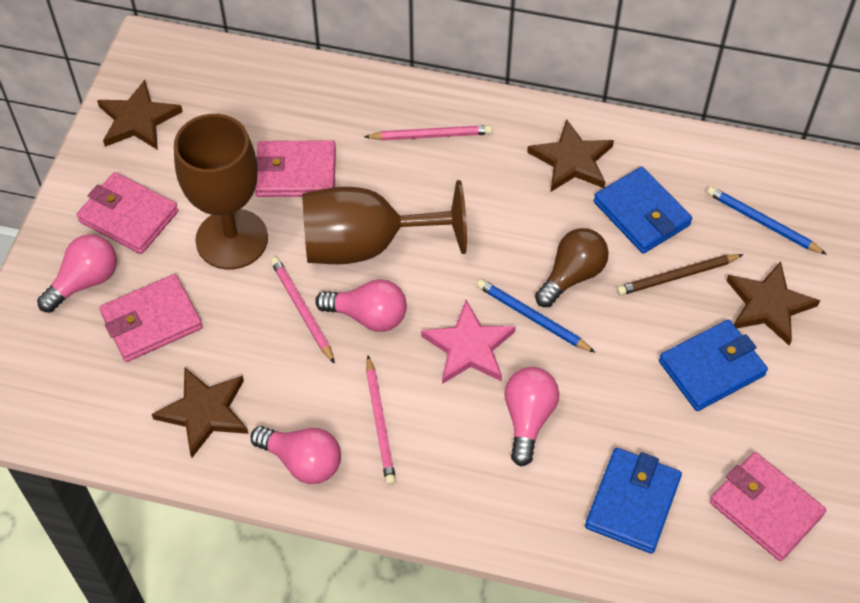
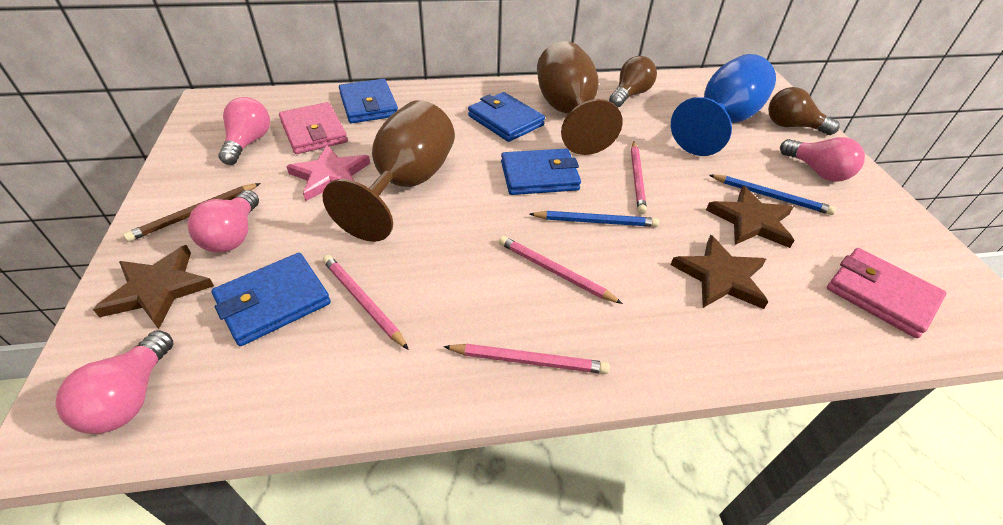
blue goblet: 0 -> 1
blue wallet: 3 -> 4
brown light bulb: 1 -> 2
brown star: 4 -> 3
pink pencil: 3 -> 4
pink wallet: 4 -> 2

